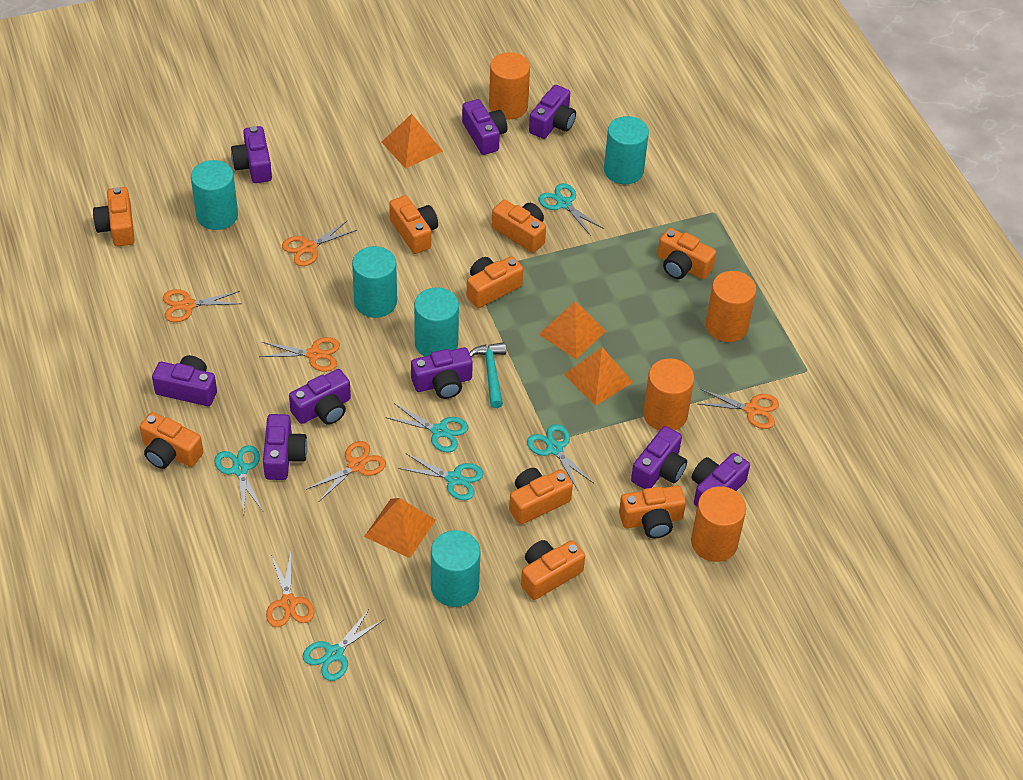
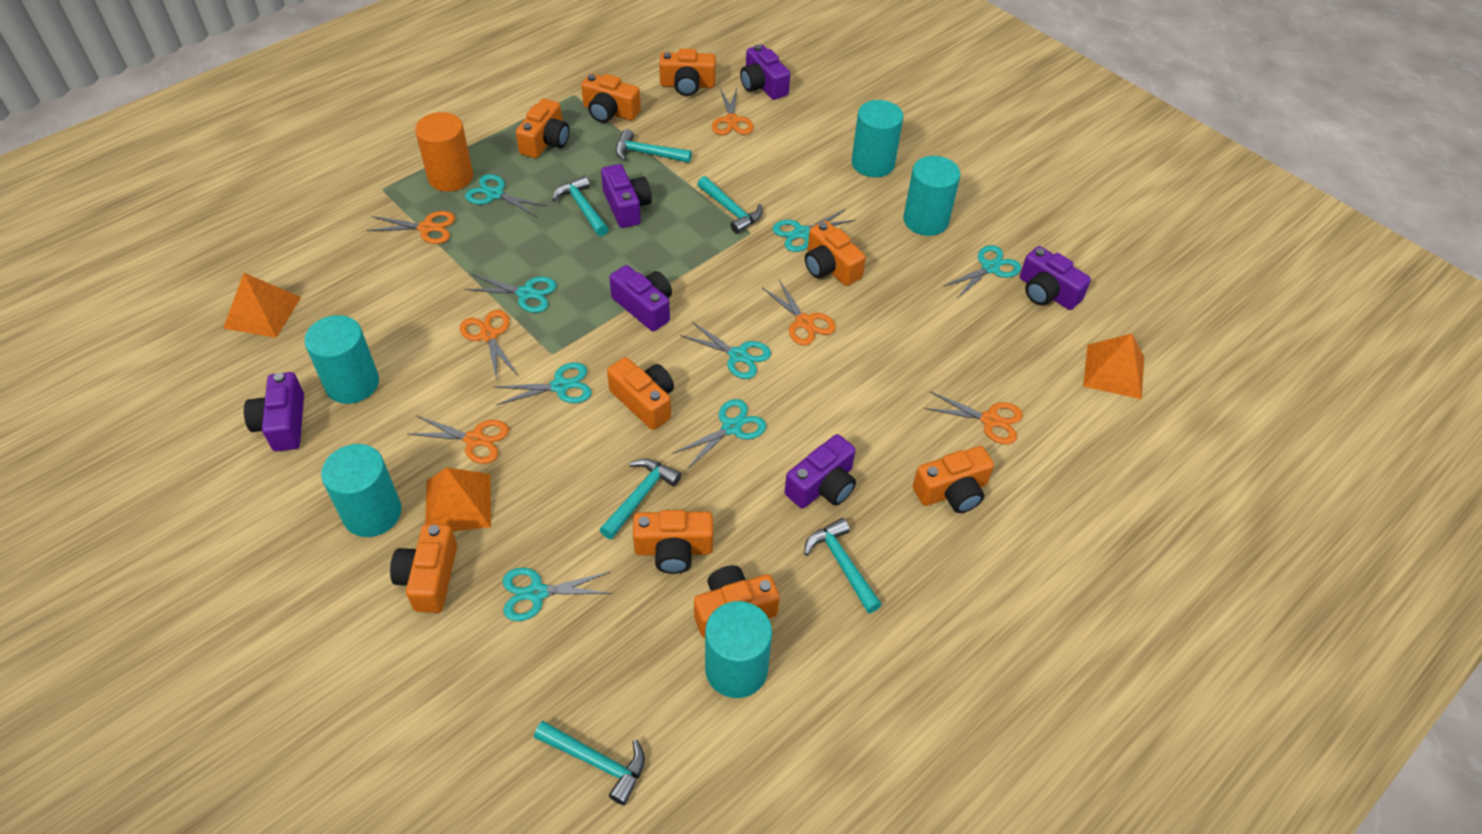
orange cylinder: 4 -> 1
orange pyramid: 4 -> 3
purple camera: 9 -> 6
turquoise hammer: 1 -> 6
turquoise scissors: 6 -> 8

